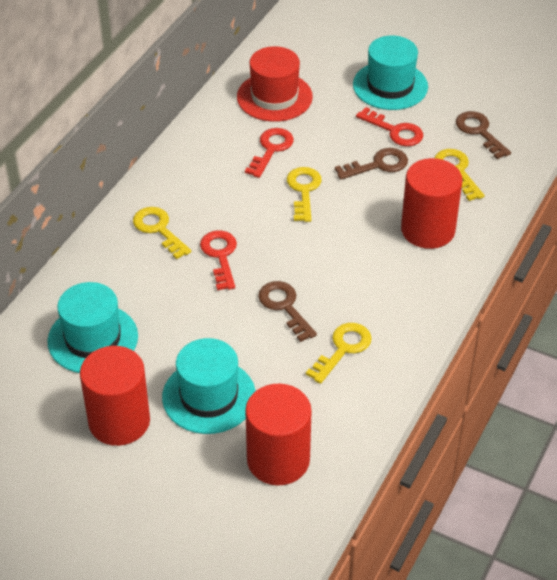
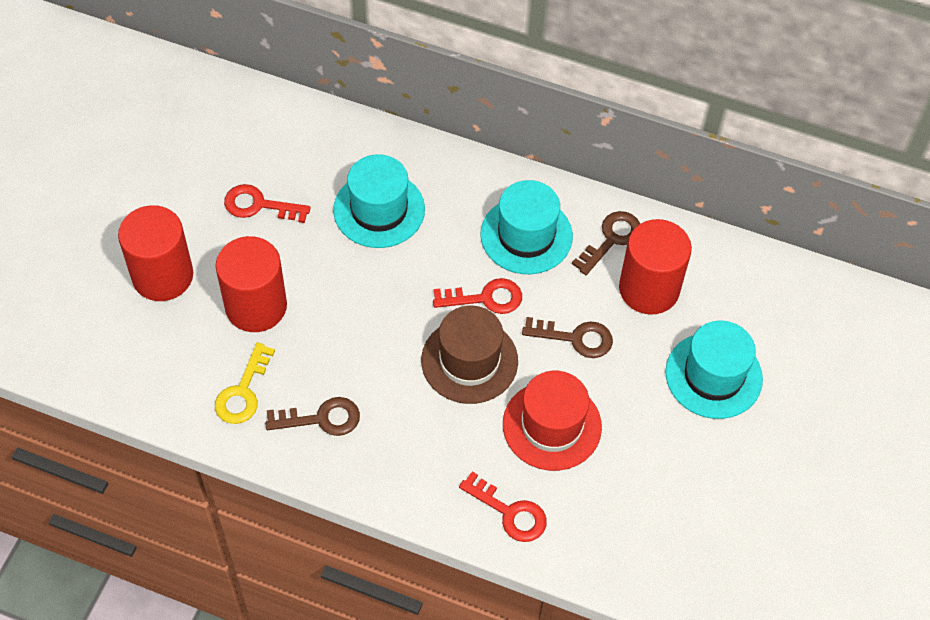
brown hat: 0 -> 1
yellow key: 4 -> 1

